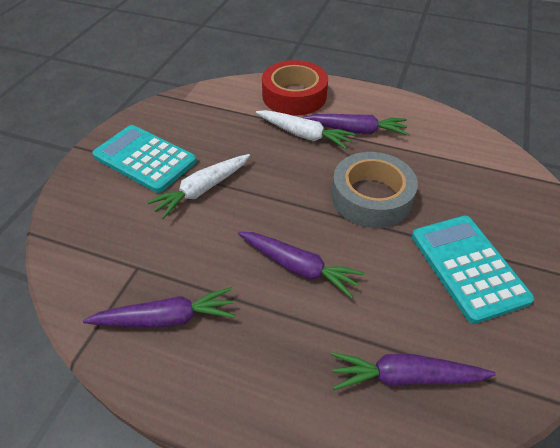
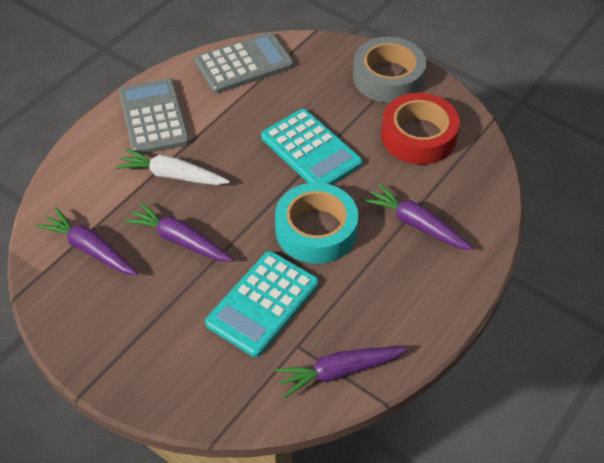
grey calculator: 0 -> 2
turquoise tape: 0 -> 1
white carrot: 2 -> 1

